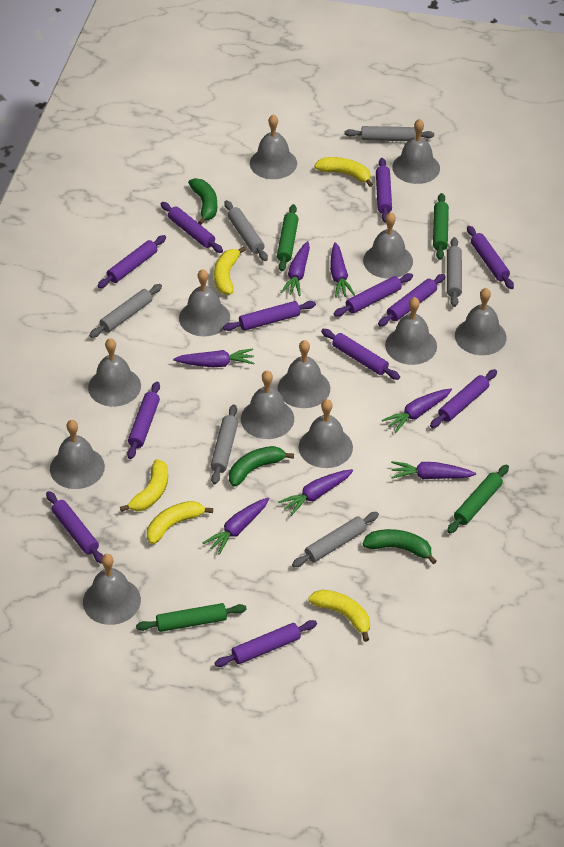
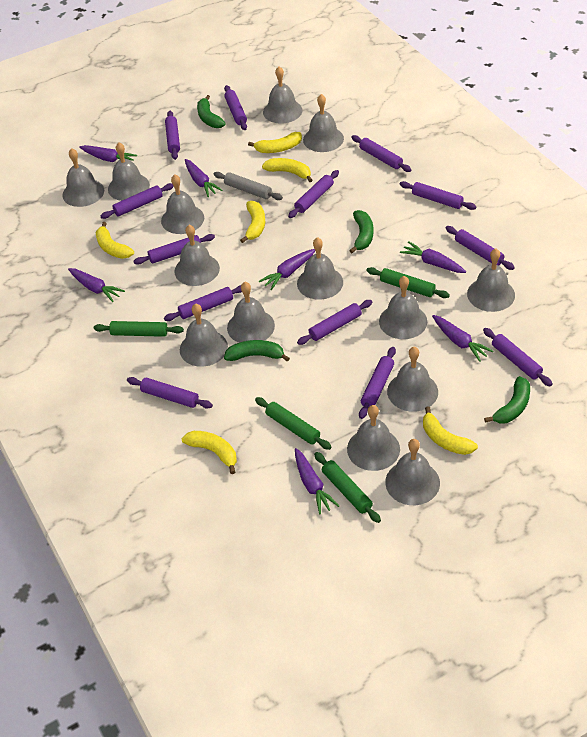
green banana: 3 -> 4
grey bell: 12 -> 14
grey rolling pin: 6 -> 1
purple rolling pin: 12 -> 13
yellow banana: 5 -> 6

